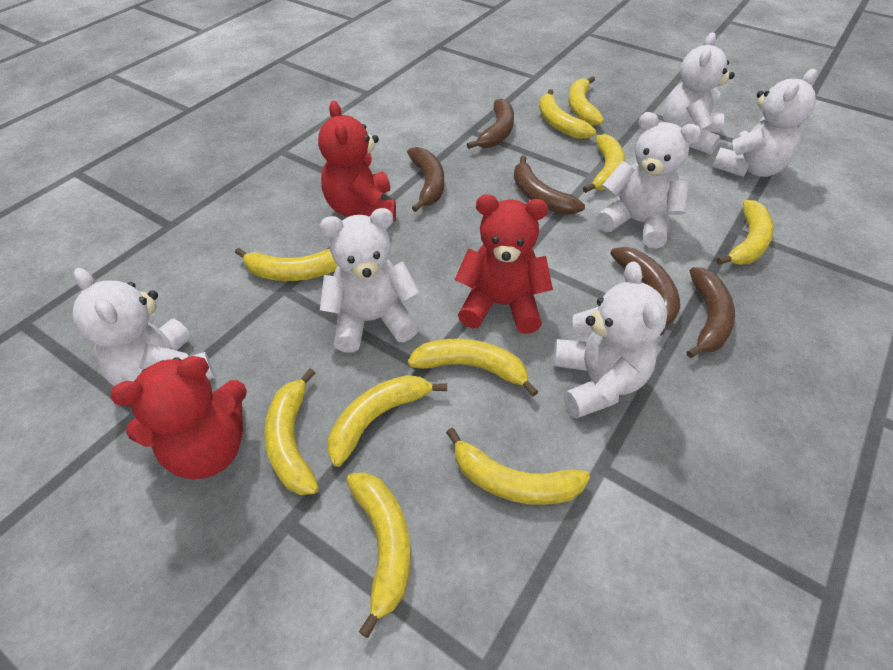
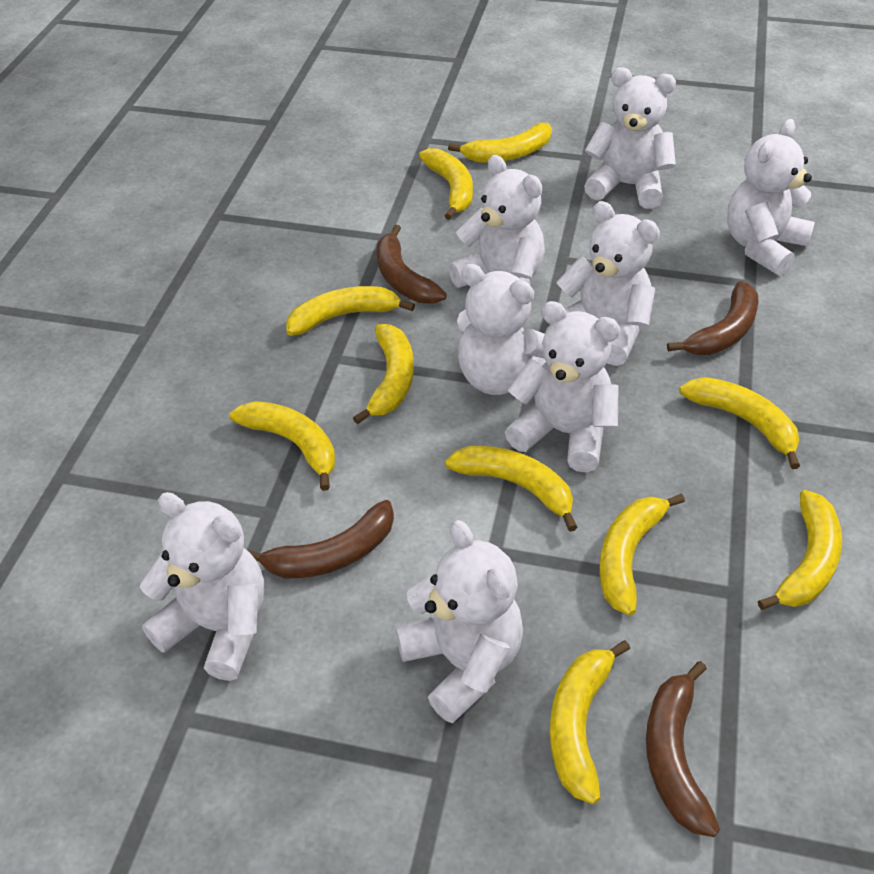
brown banana: 5 -> 4
red teddy bear: 3 -> 0
white teddy bear: 6 -> 8

